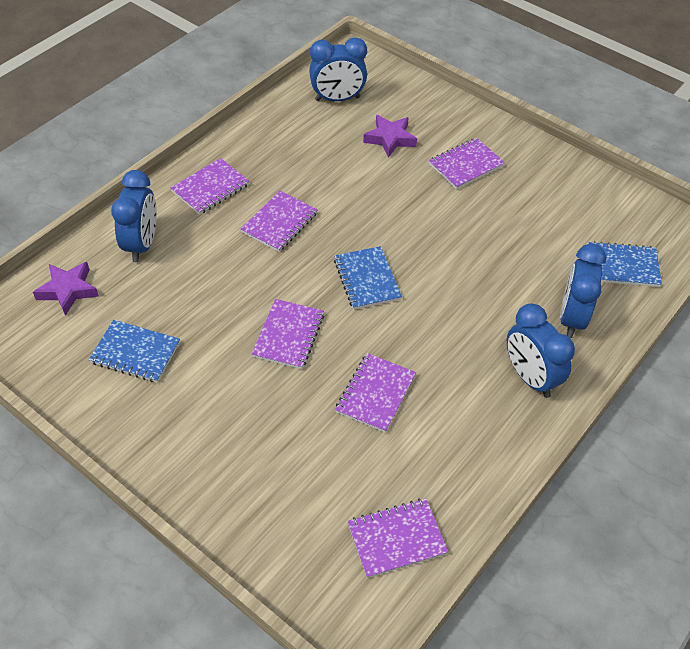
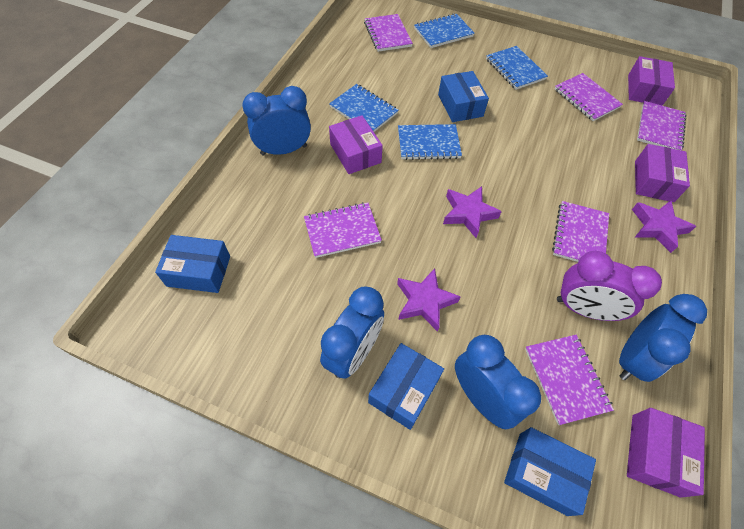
blue box: 0 -> 4
blue notebook: 3 -> 4
purple box: 0 -> 4
purple clock: 0 -> 1
purple star: 2 -> 3

